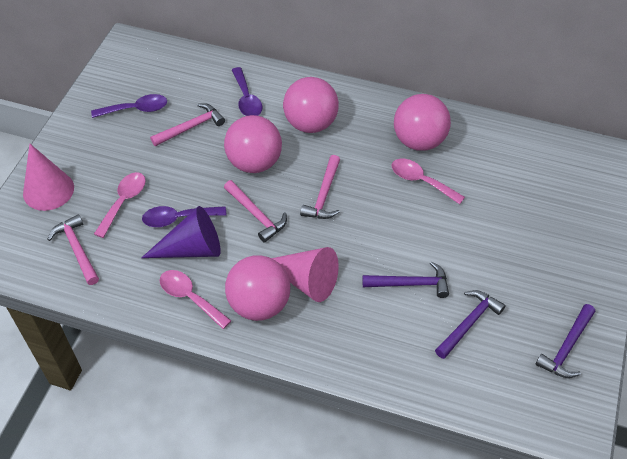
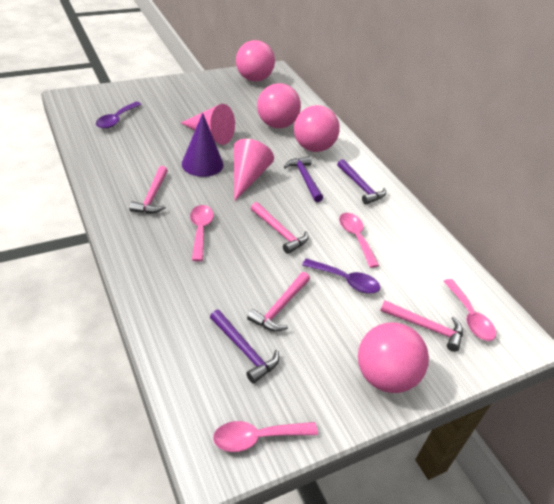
pink spoon: 3 -> 4
purple spoon: 3 -> 2

